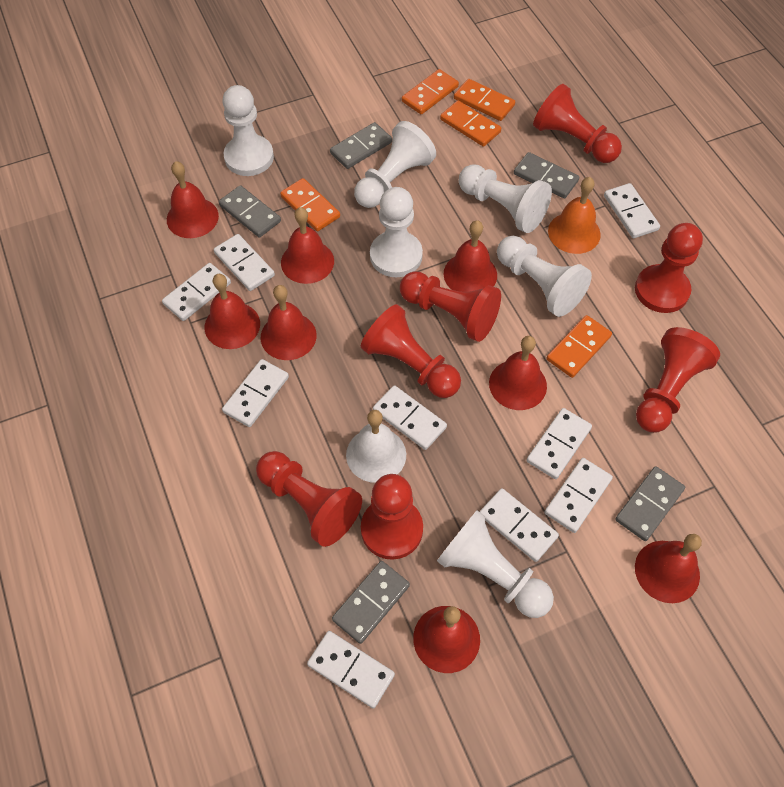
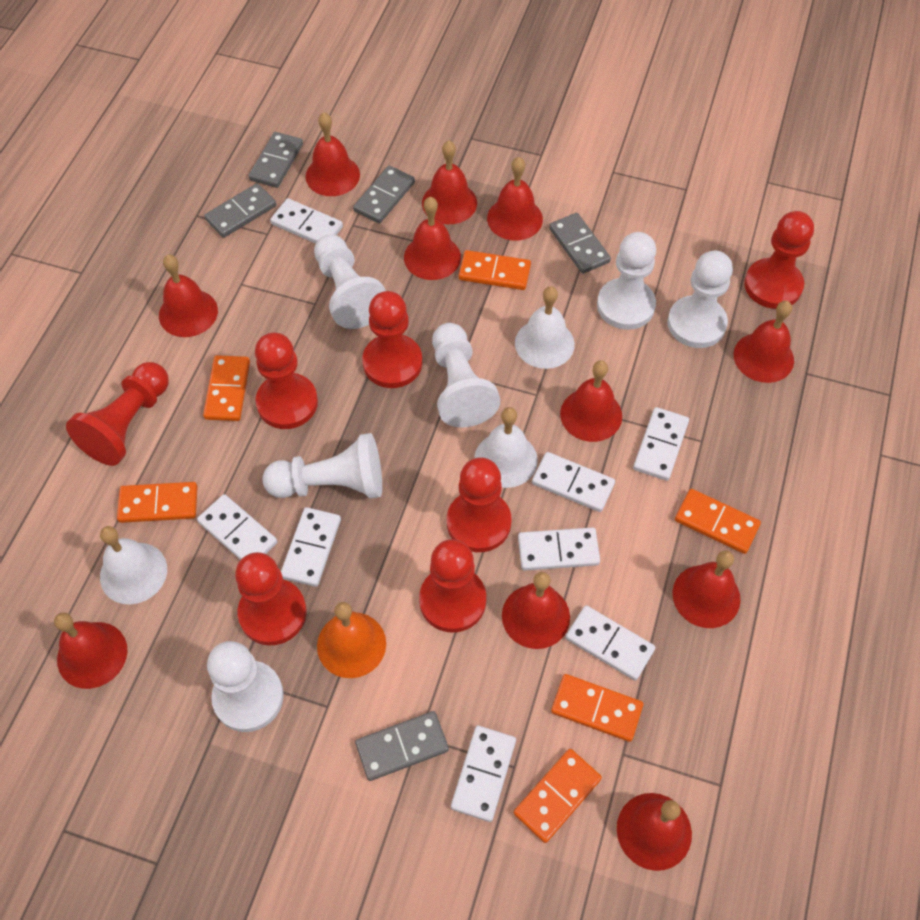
orange domino: 5 -> 6
red bell: 8 -> 11
white bell: 1 -> 3
white domino: 9 -> 8

